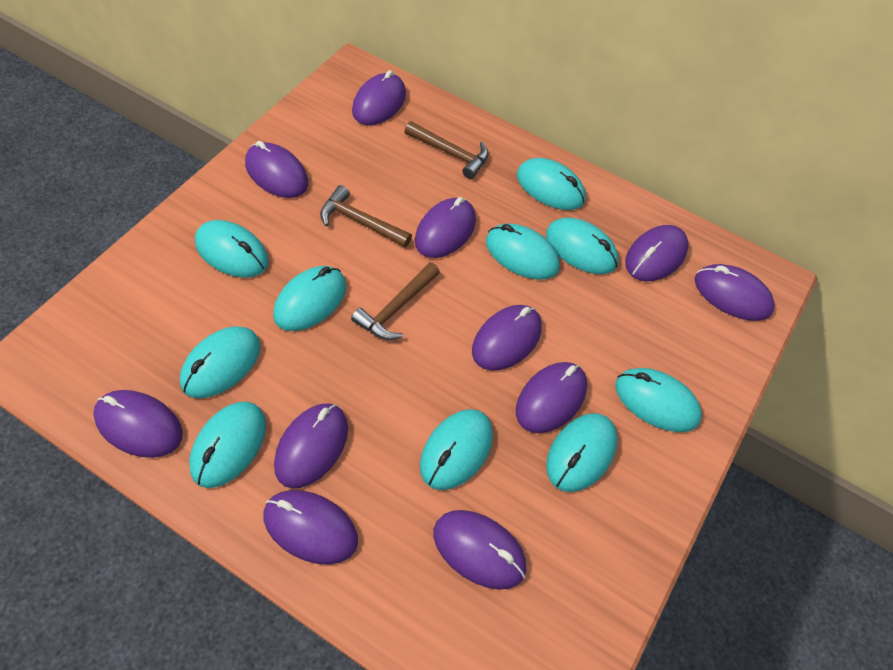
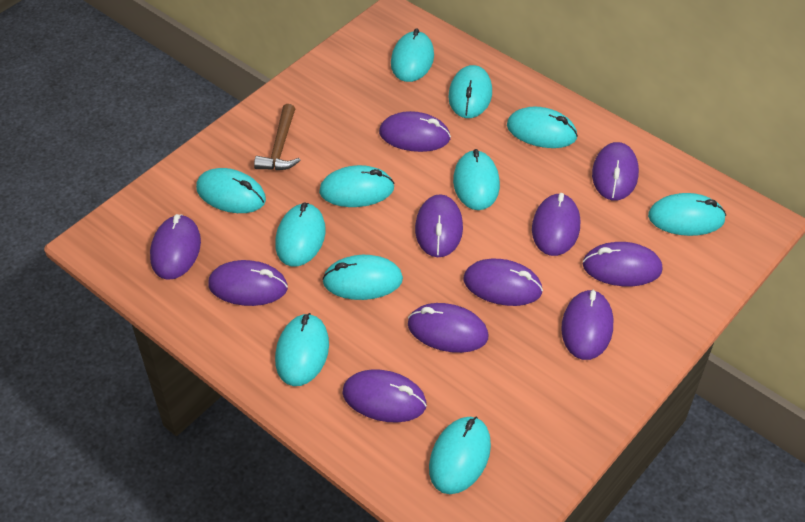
brown hammer: 3 -> 1
turquoise mouse: 10 -> 11

